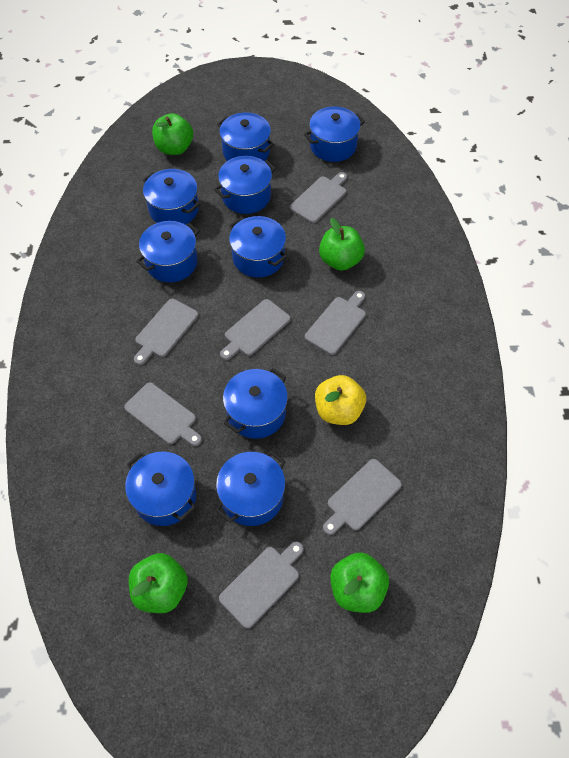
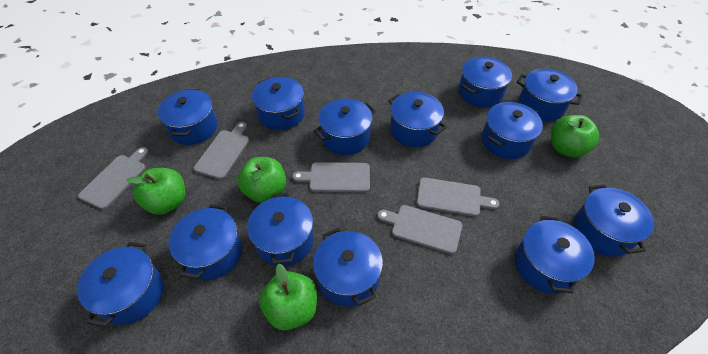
blue pot: 9 -> 13
grey cutting board: 7 -> 5
yellow apple: 1 -> 0

